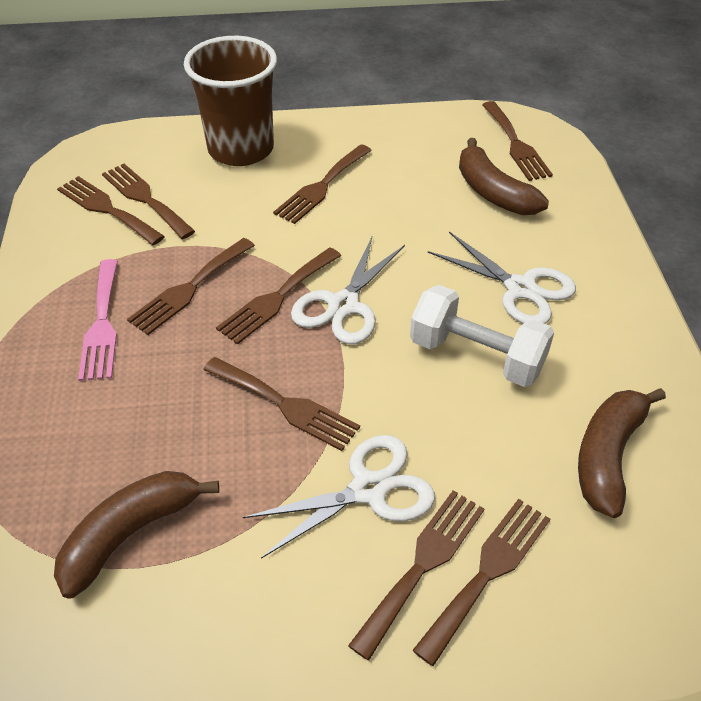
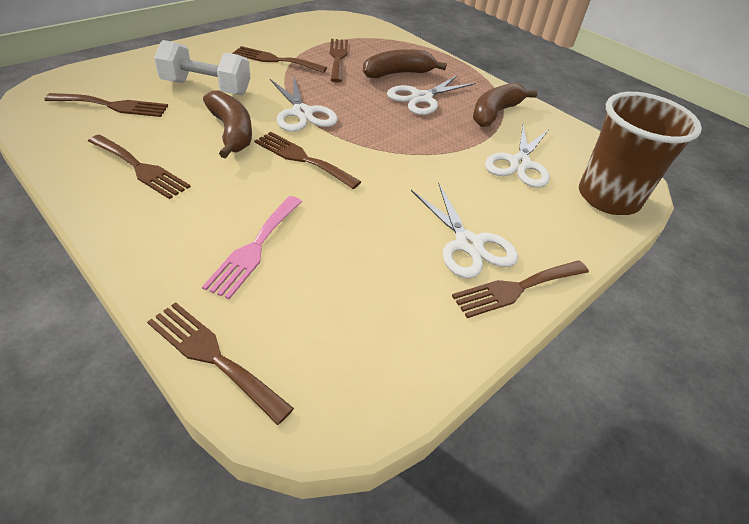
brown fork: 9 -> 7
white scissors: 3 -> 4

